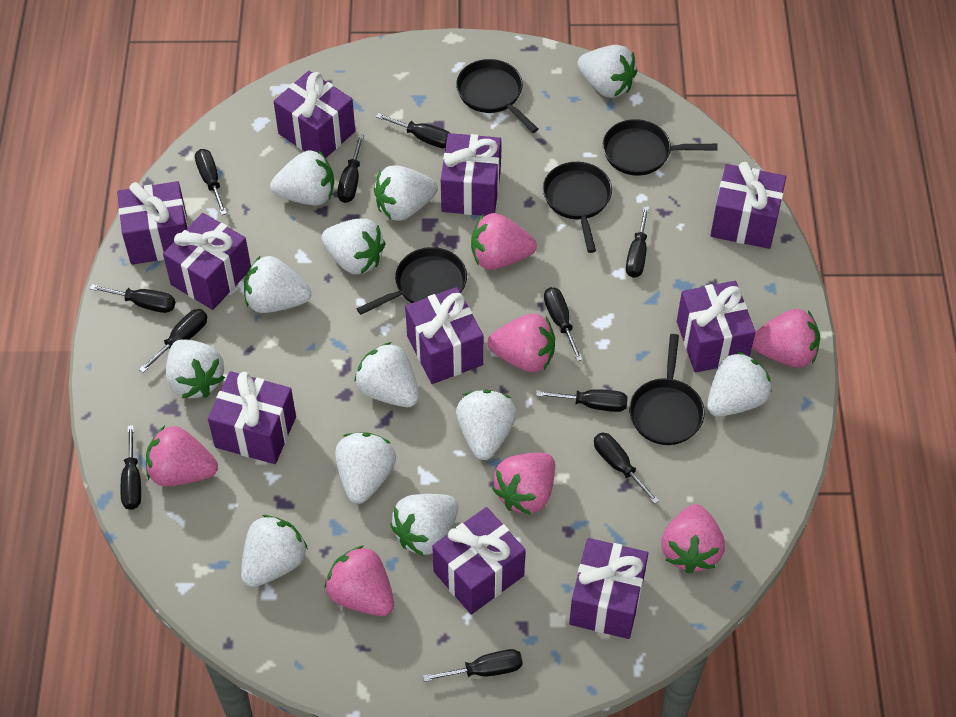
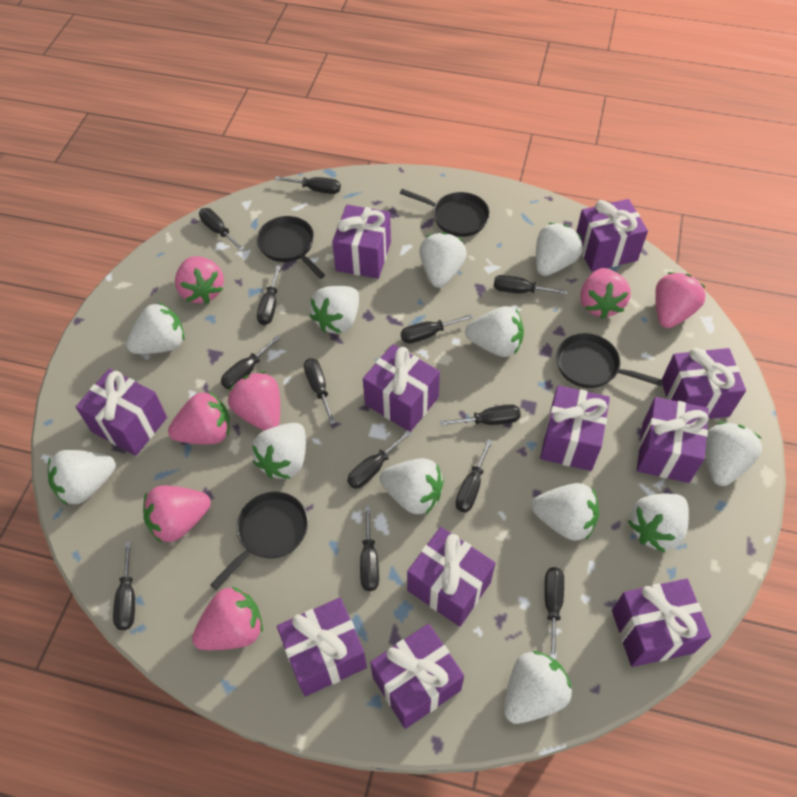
black pan: 5 -> 4
black screwdriver: 11 -> 13
purple gift: 10 -> 11

